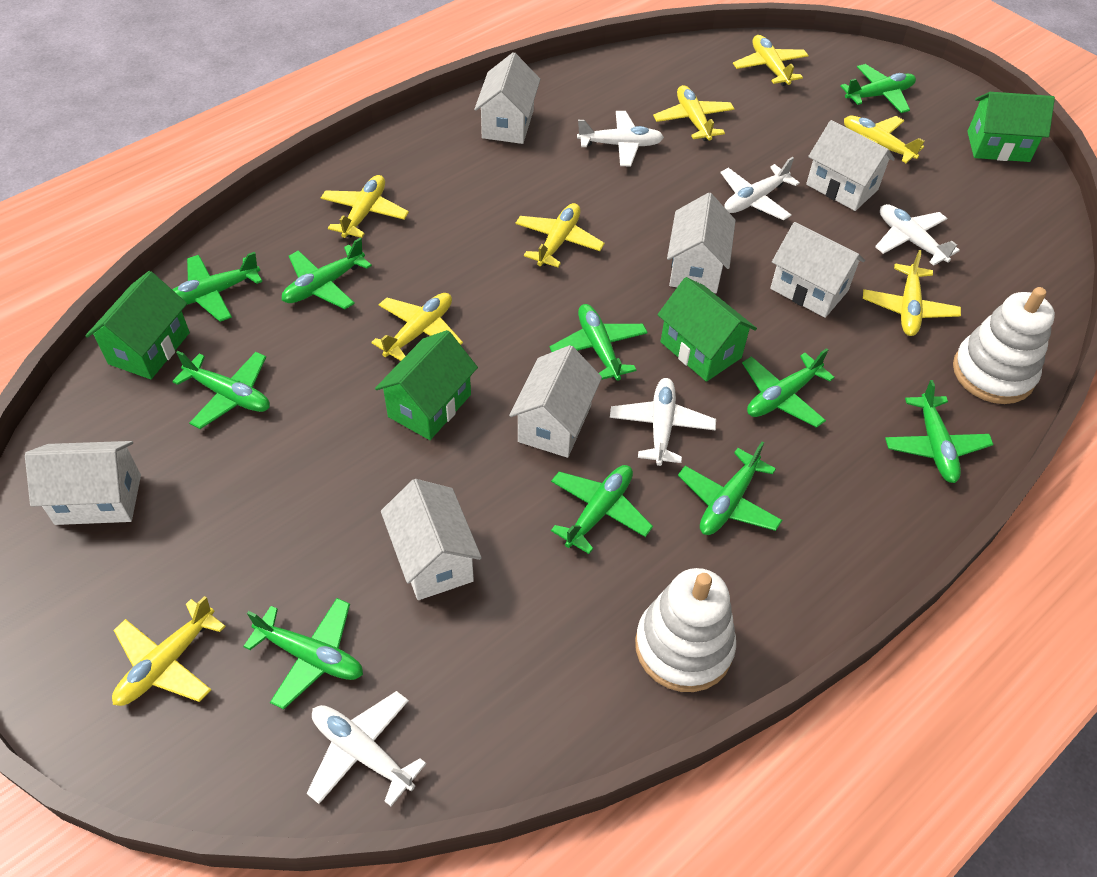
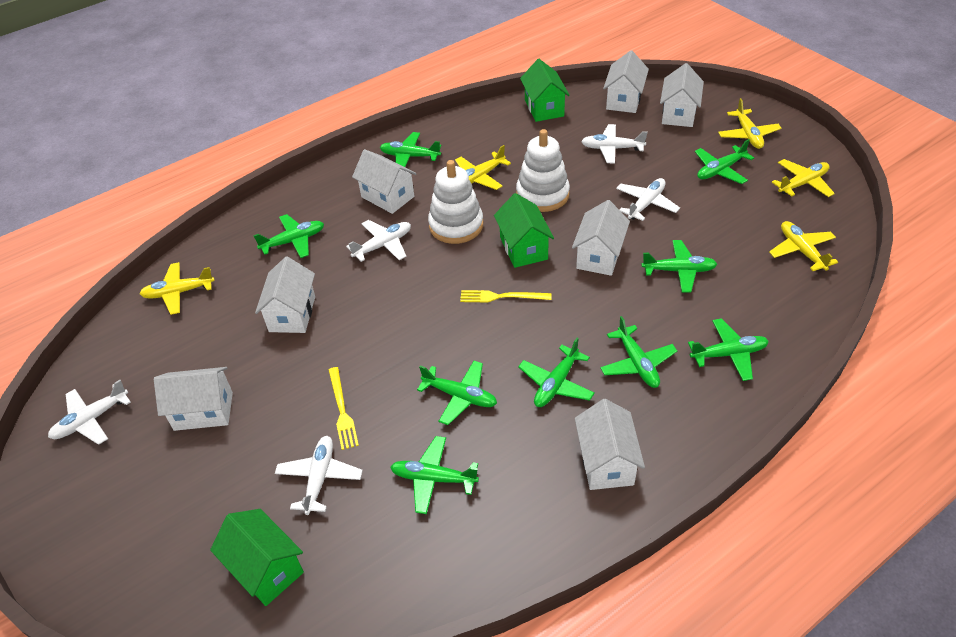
green house: 4 -> 3
green plane: 10 -> 9
yellow fork: 0 -> 2
yellow plane: 8 -> 5

